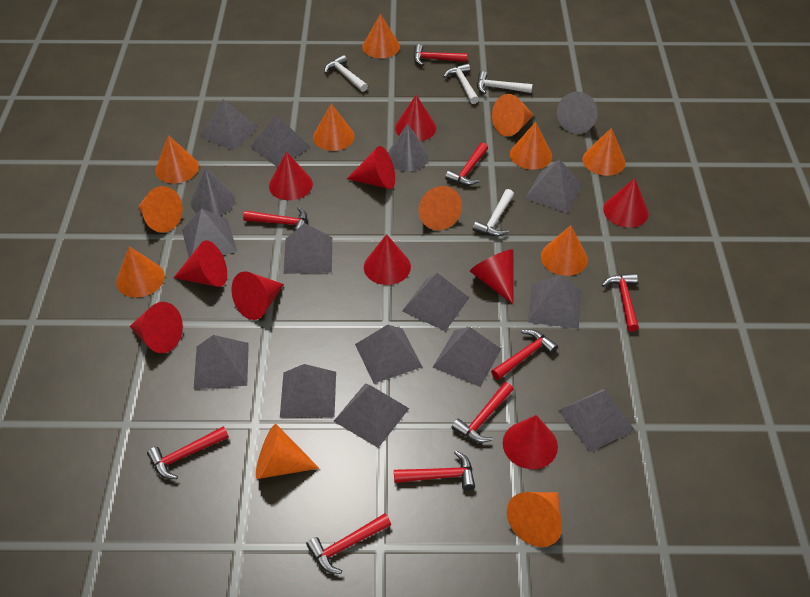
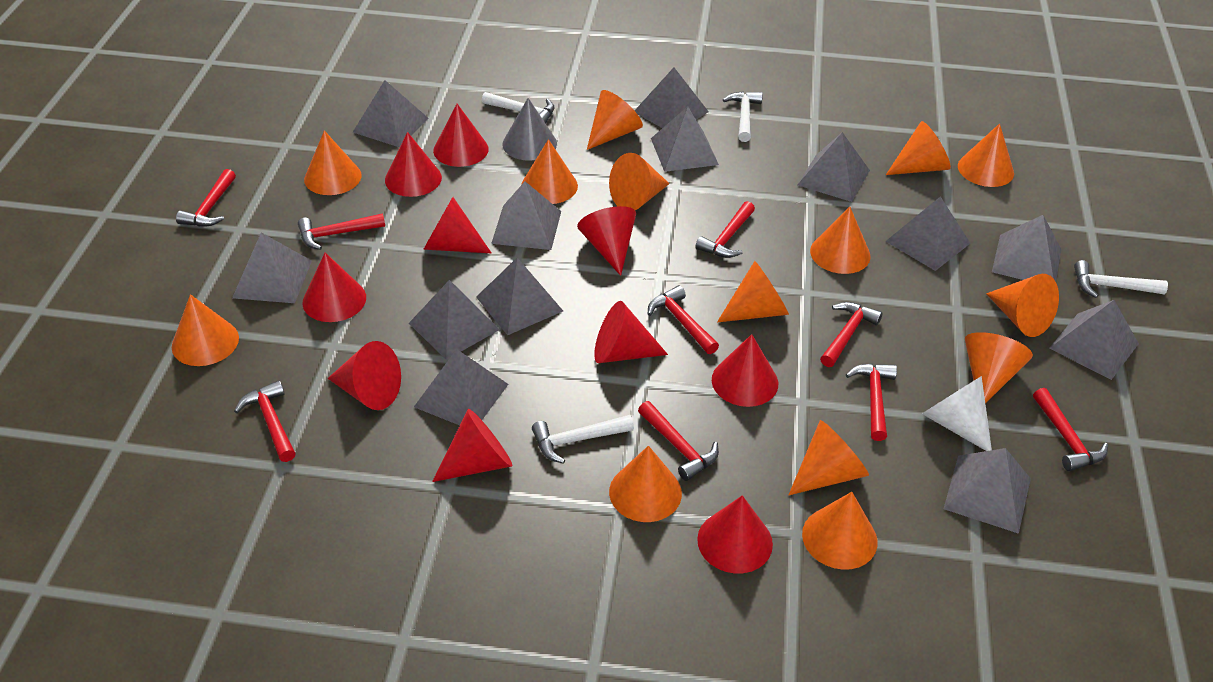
grey cone: 3 -> 1
orange cone: 12 -> 14
white cone: 0 -> 1

